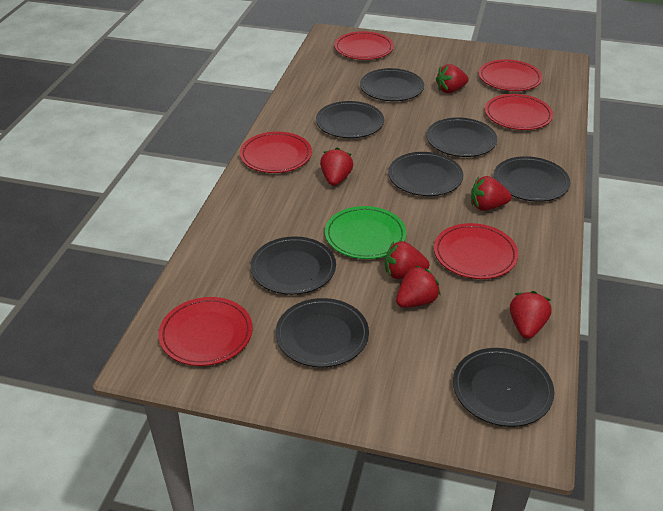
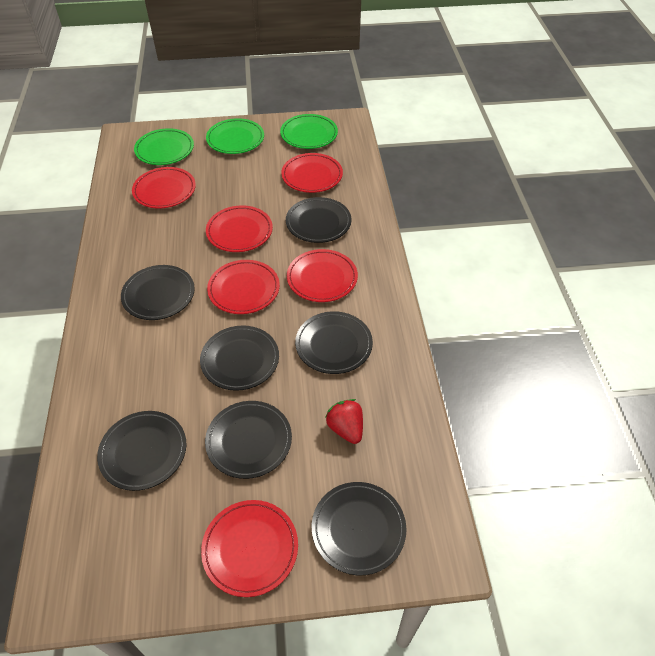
black plate: 8 -> 7
green plate: 1 -> 3
red strawberry: 6 -> 1

